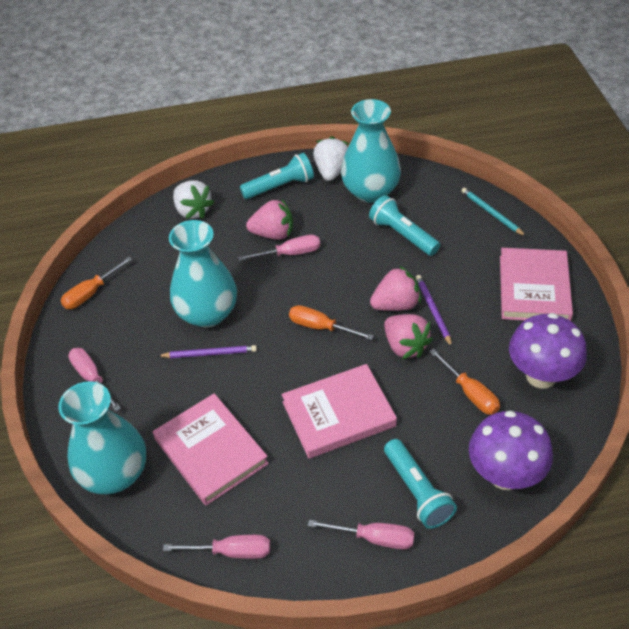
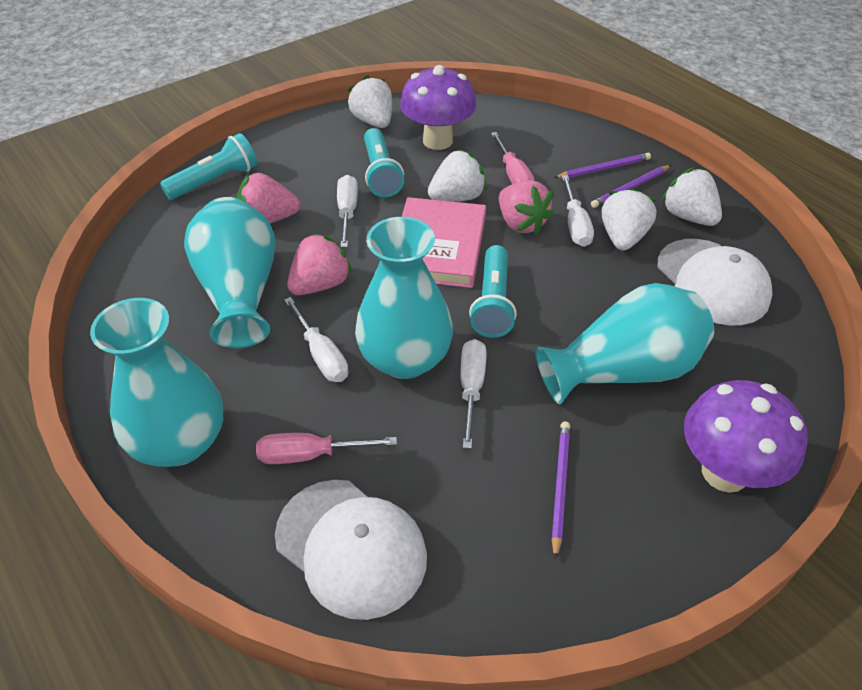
orange screwdriver: 3 -> 0
pink book: 3 -> 1
pink screwdriver: 4 -> 2
purple pencil: 2 -> 3
turquoise pencil: 1 -> 0
turquoise vase: 3 -> 4
white cap: 0 -> 2
white screwdriver: 0 -> 4
white strawberry: 2 -> 4

